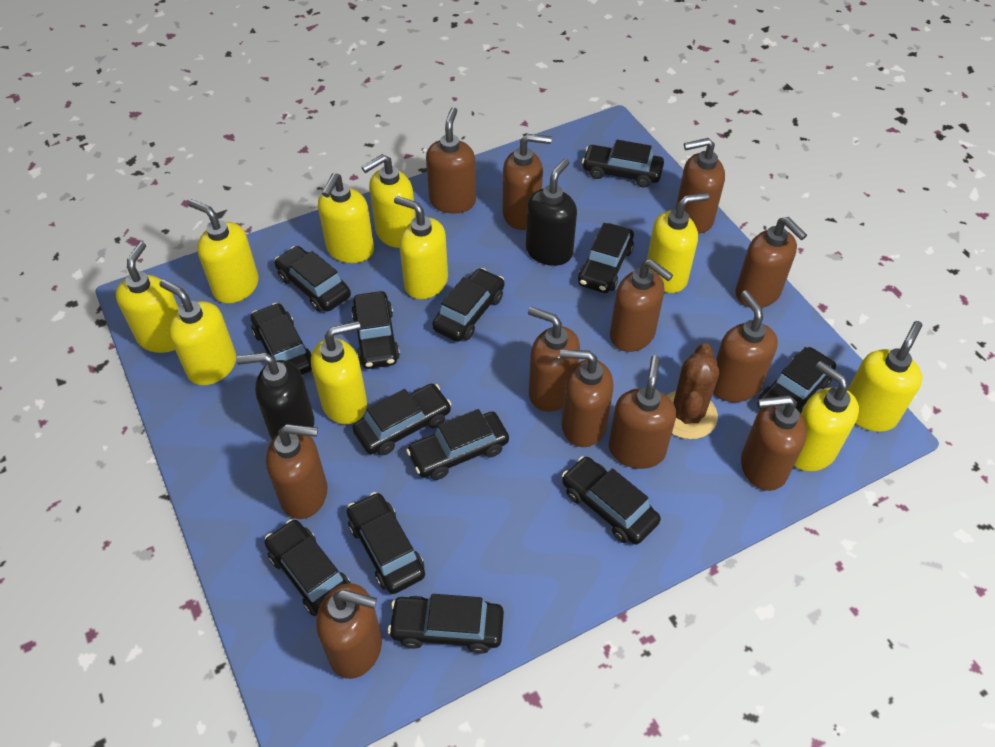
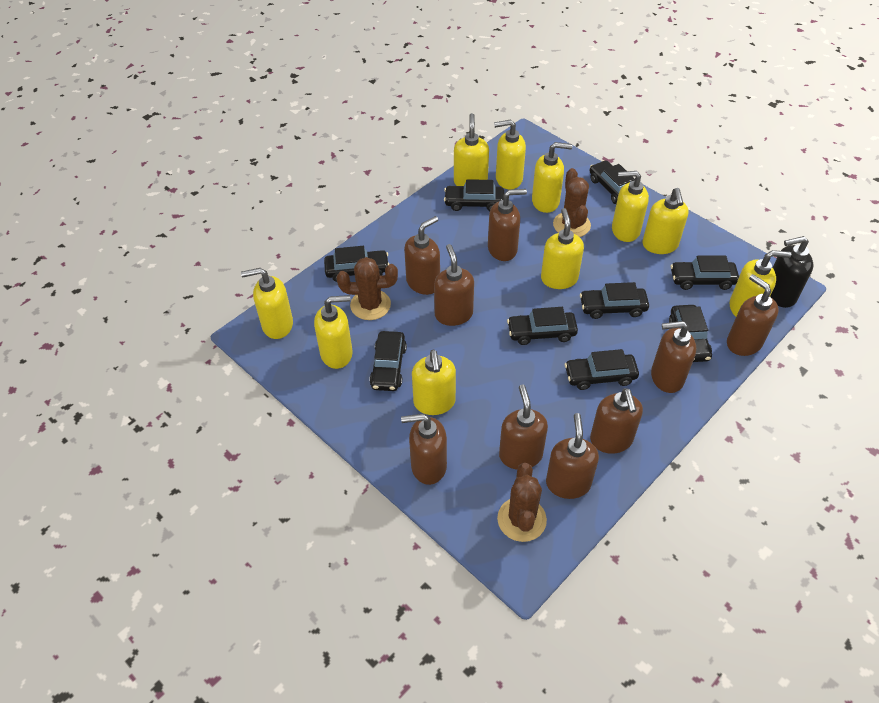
black car: 13 -> 9
black soap dispenser: 2 -> 1
brown cactus: 1 -> 3
brown soap dispenser: 12 -> 9

